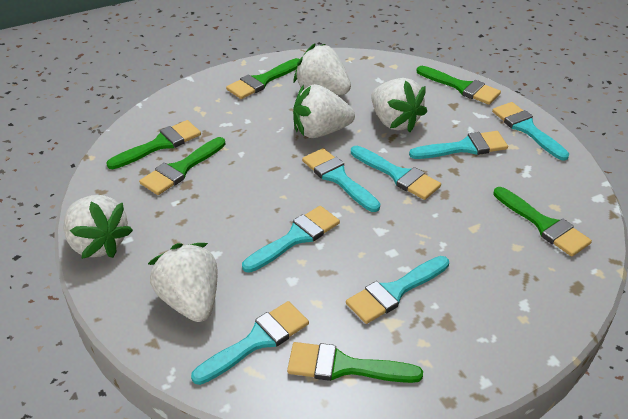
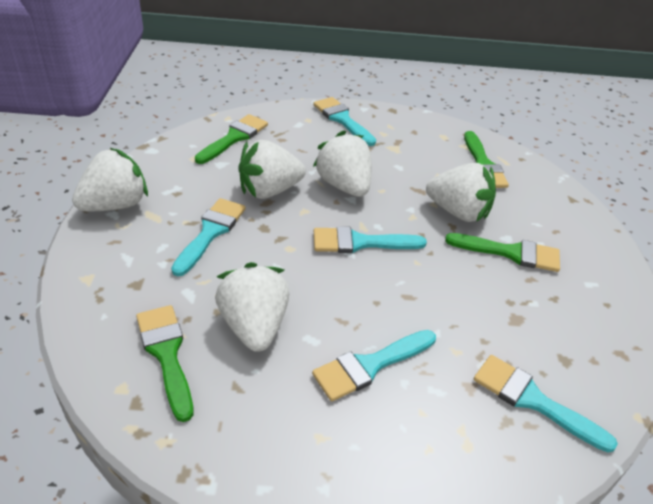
green brush: 6 -> 4
turquoise brush: 7 -> 5

